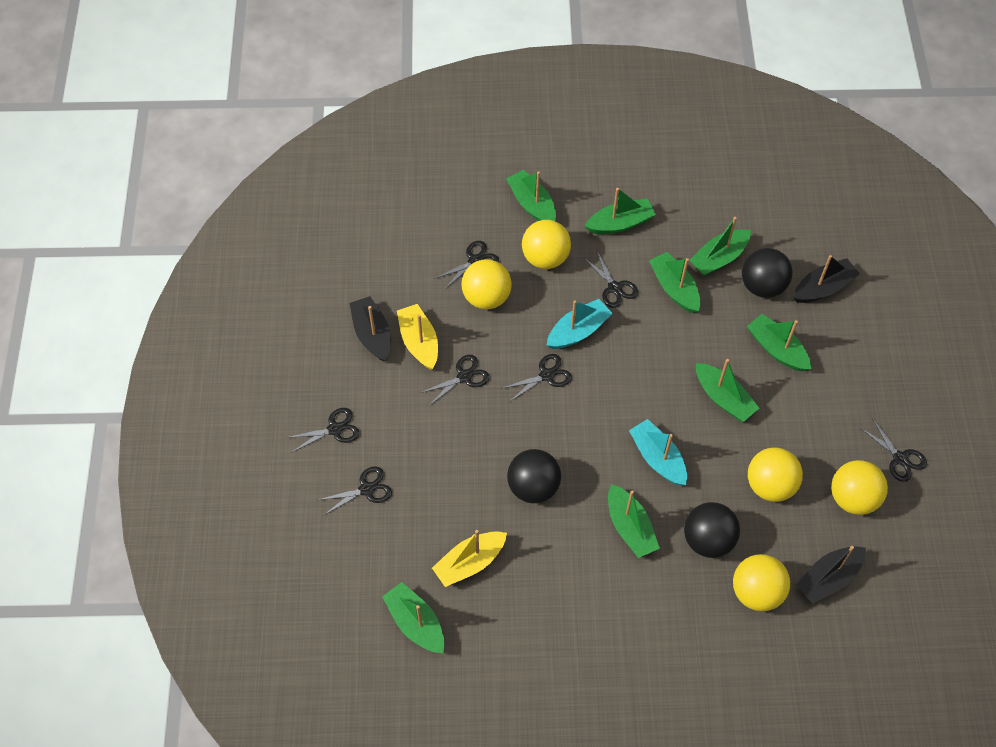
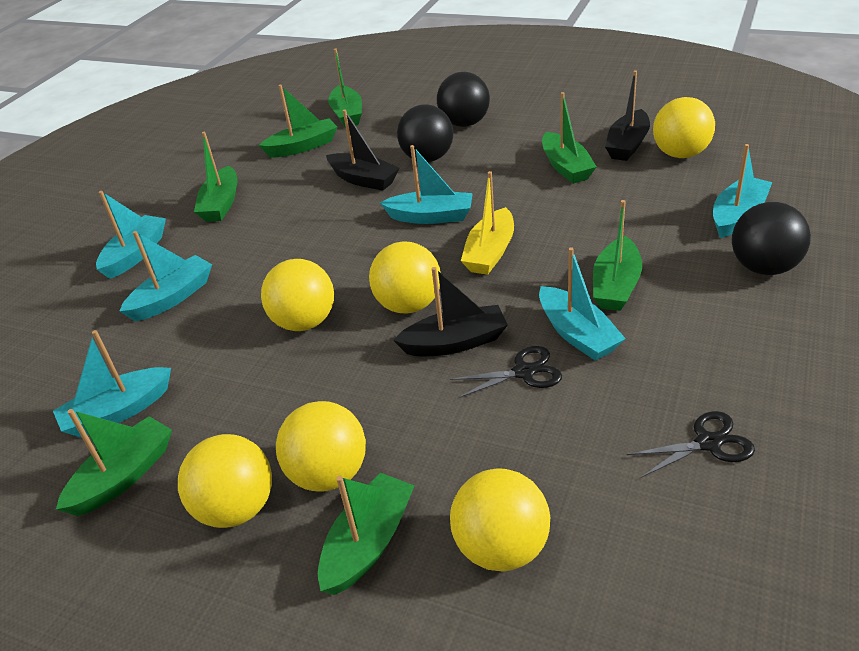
black scissors: 7 -> 2
green boat: 8 -> 7
turquoise boat: 2 -> 6
yellow ball: 5 -> 6
yellow boat: 2 -> 1

